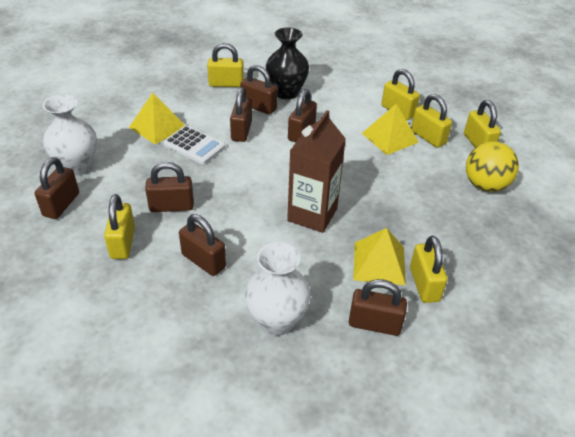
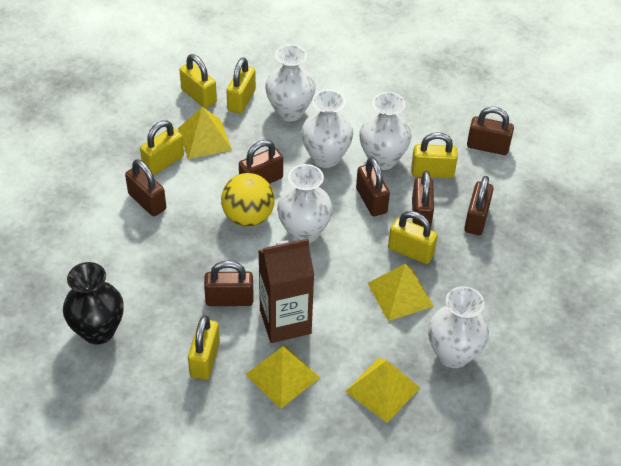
white calculator: 1 -> 0
white vase: 2 -> 5
yellow pyramid: 3 -> 4

